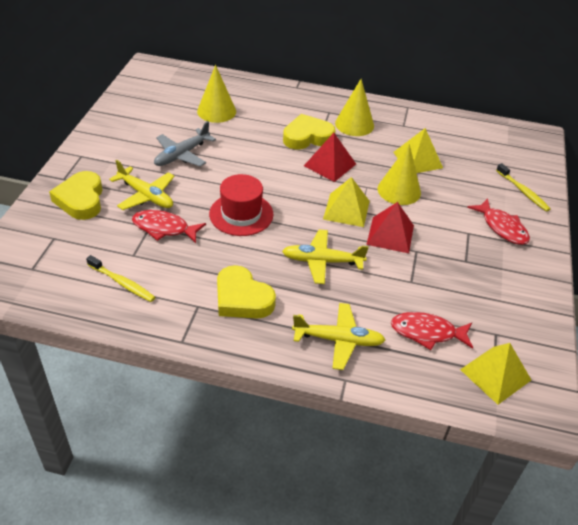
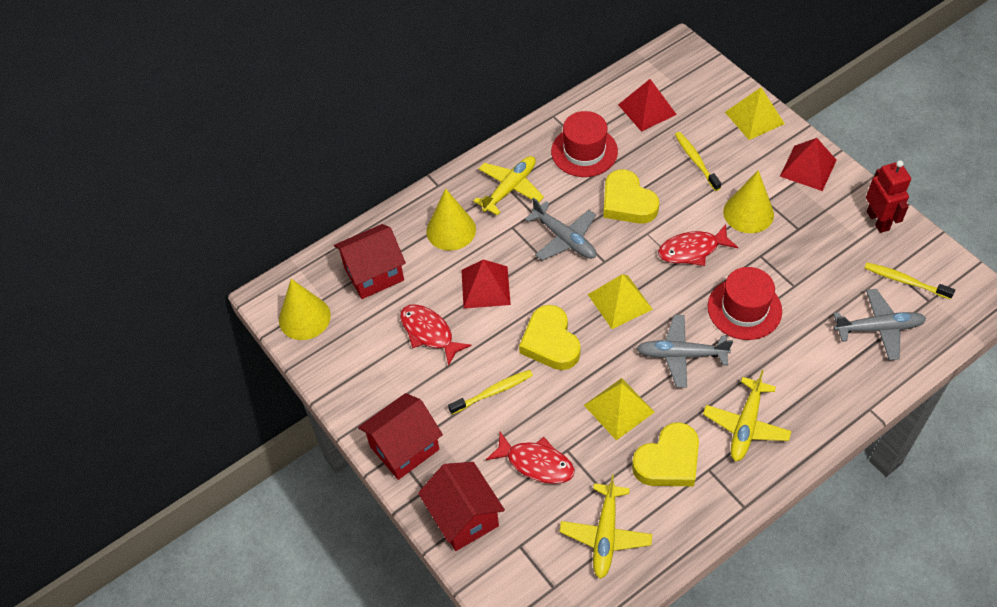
grey plane: 1 -> 3
red hat: 1 -> 2
red house: 0 -> 3
red pyramid: 2 -> 3
red robot: 0 -> 1
yellow toothbrush: 2 -> 3

